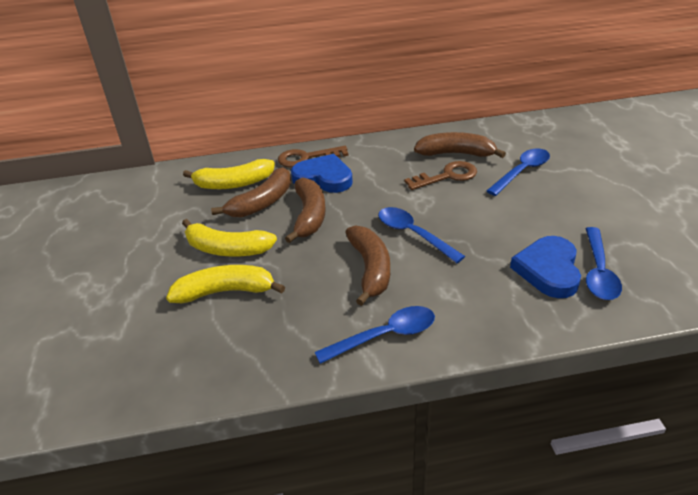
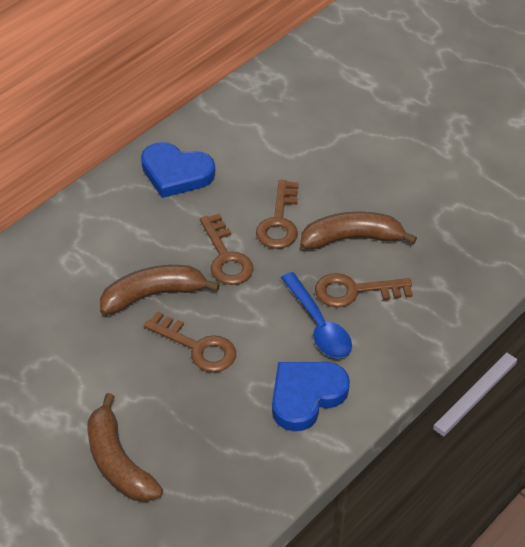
blue spoon: 4 -> 1
brown banana: 4 -> 3
brown key: 2 -> 4
yellow banana: 3 -> 0

